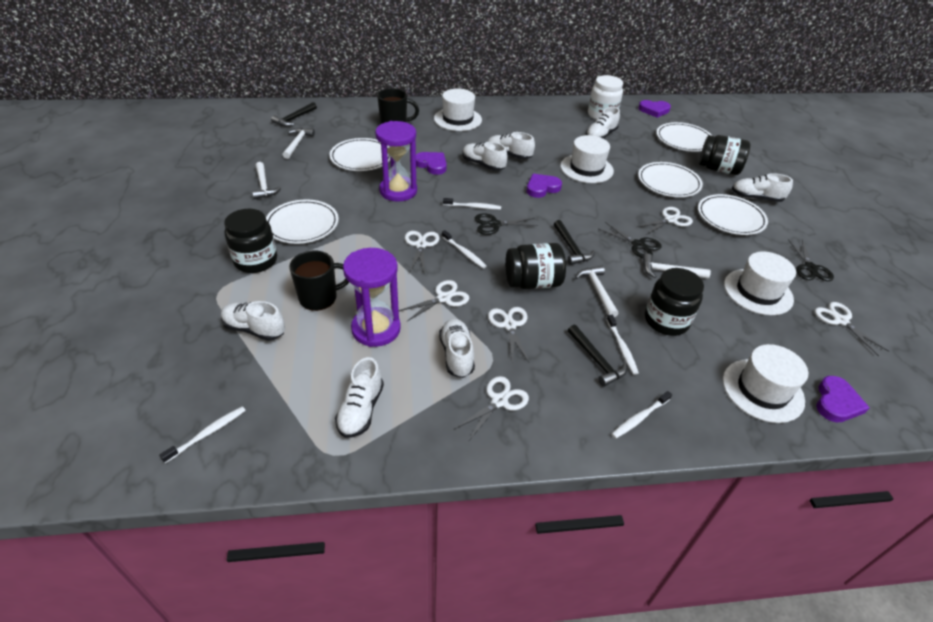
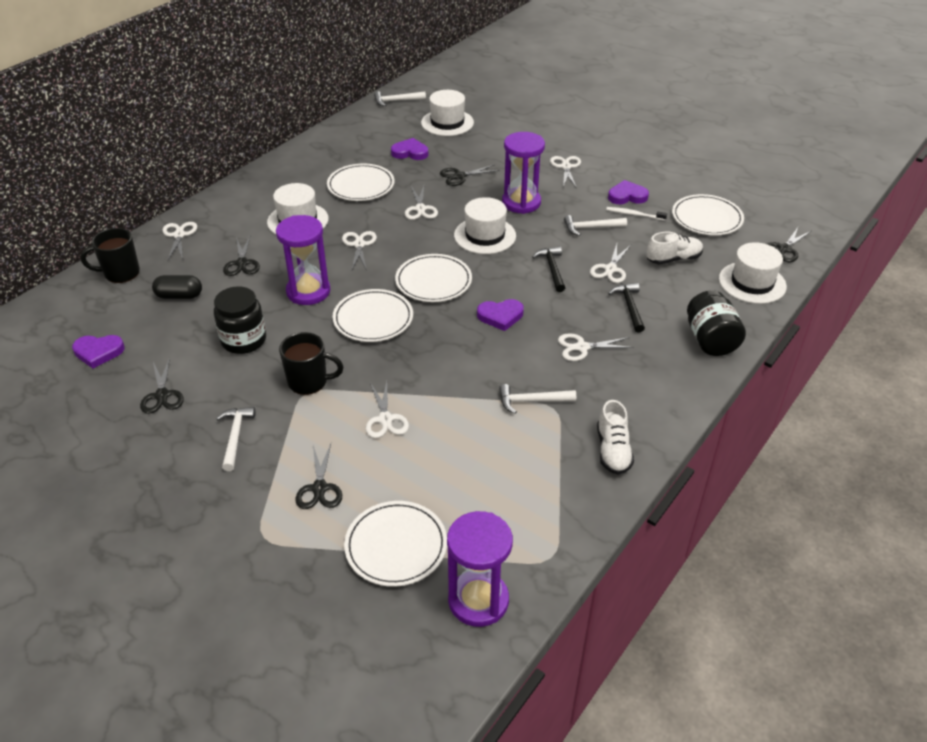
black capsule: 0 -> 1
black hammer: 3 -> 2
black jar: 4 -> 2
black scissors: 3 -> 5
purple hourglass: 2 -> 3
white jar: 1 -> 0
white scissors: 6 -> 7
white shoe: 7 -> 2
white toothbrush: 5 -> 1

